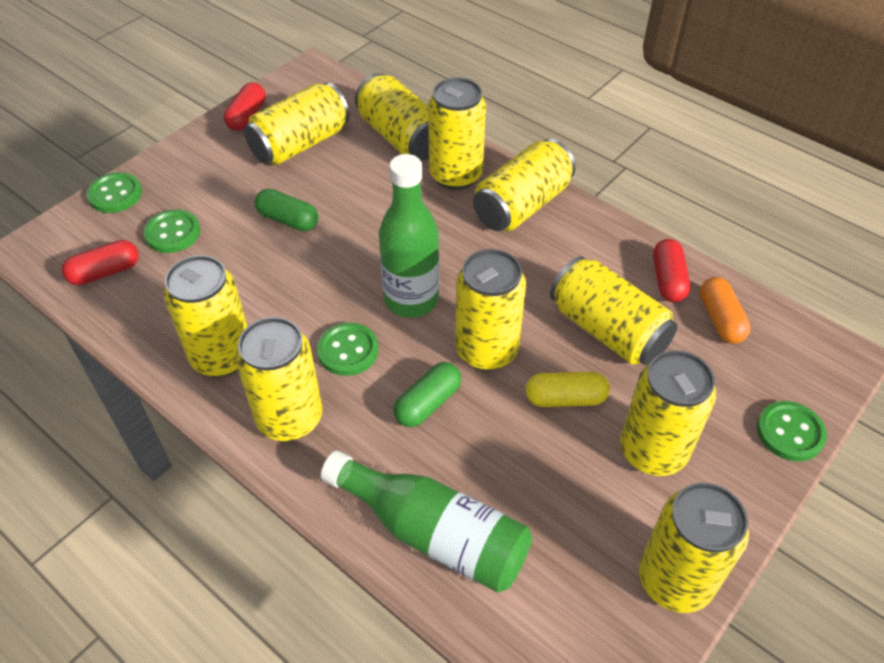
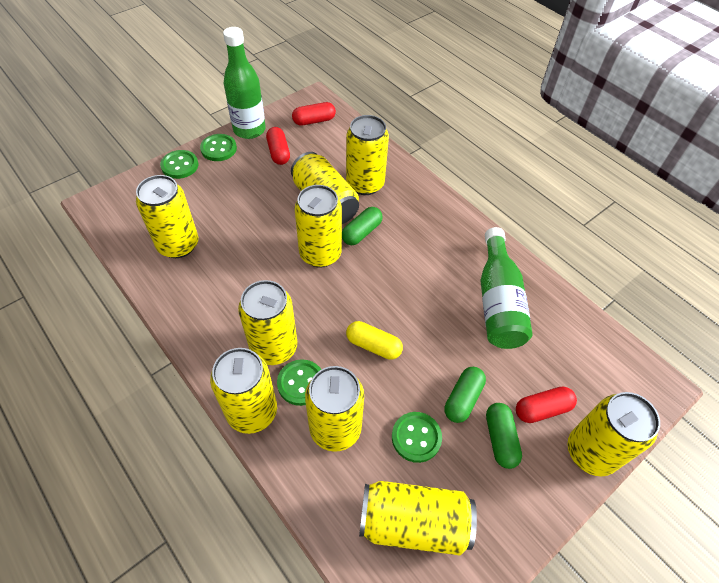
green capsule: 2 -> 3
orange capsule: 1 -> 0
yellow can: 10 -> 9

